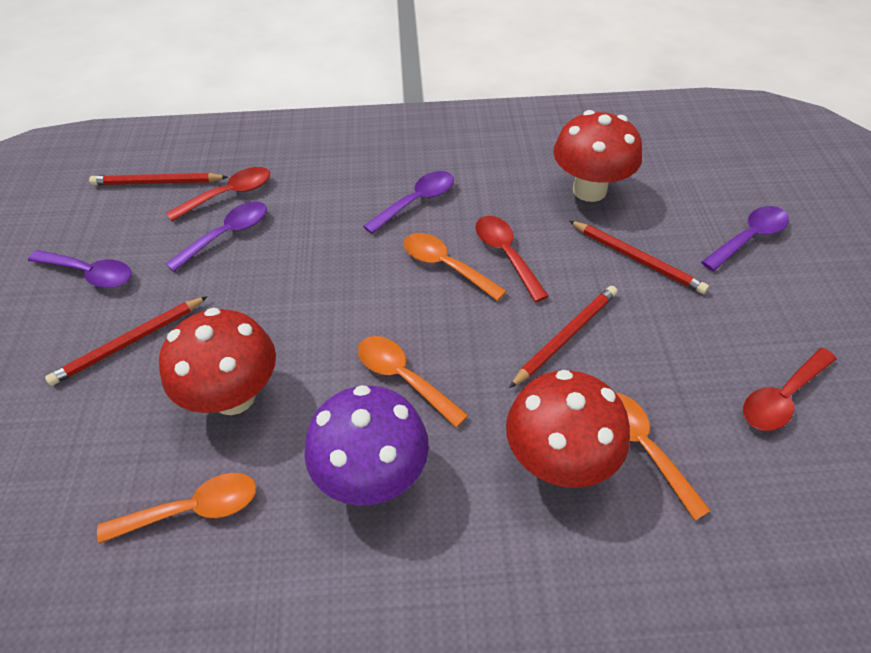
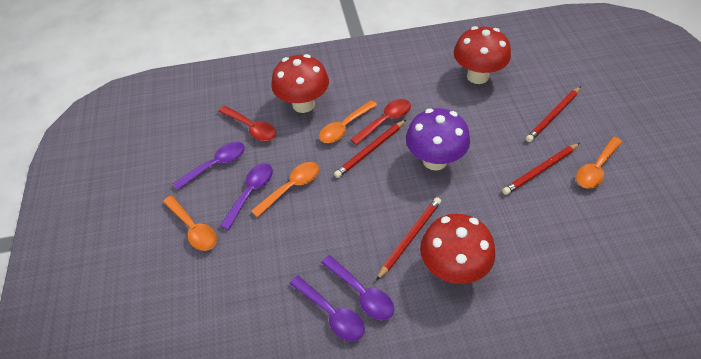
red spoon: 3 -> 2

